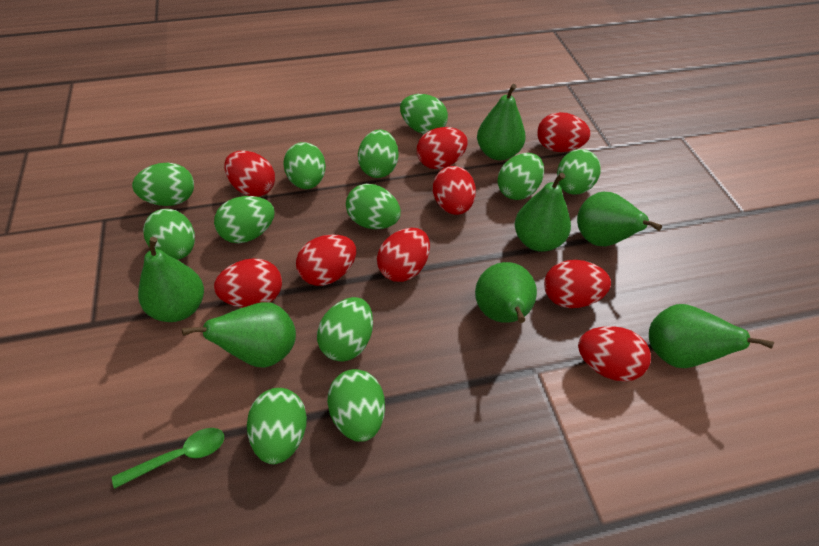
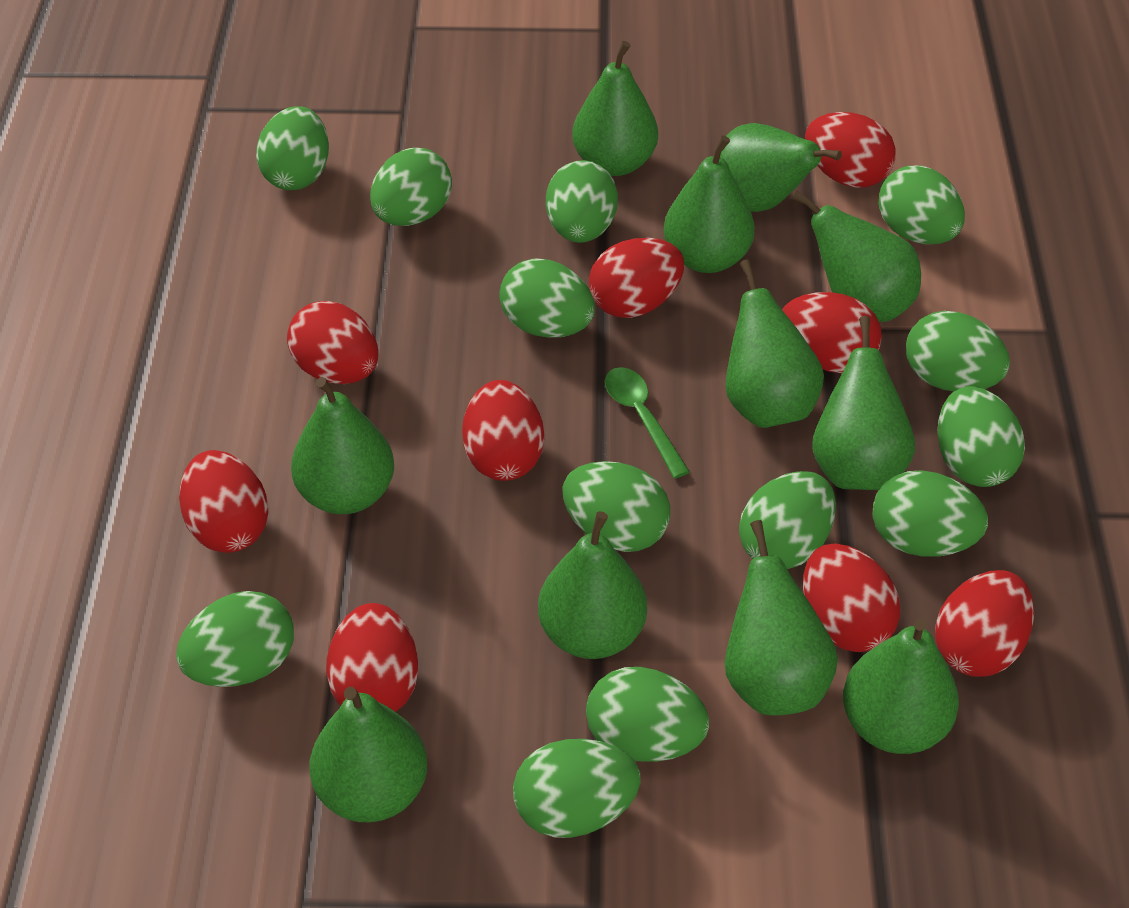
green egg: 12 -> 13
green pear: 7 -> 11

